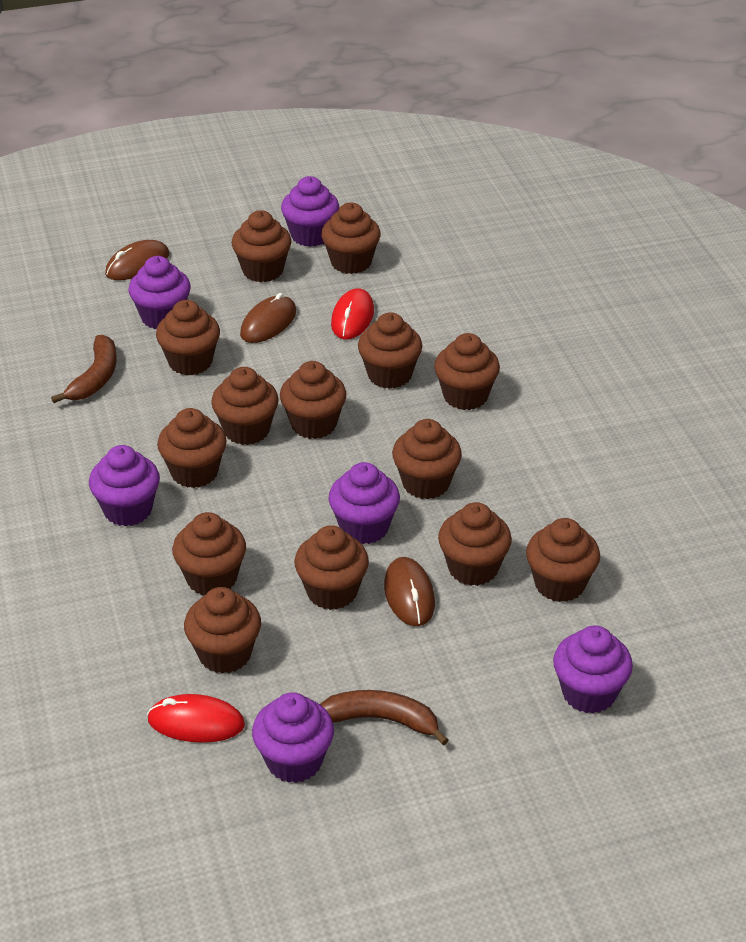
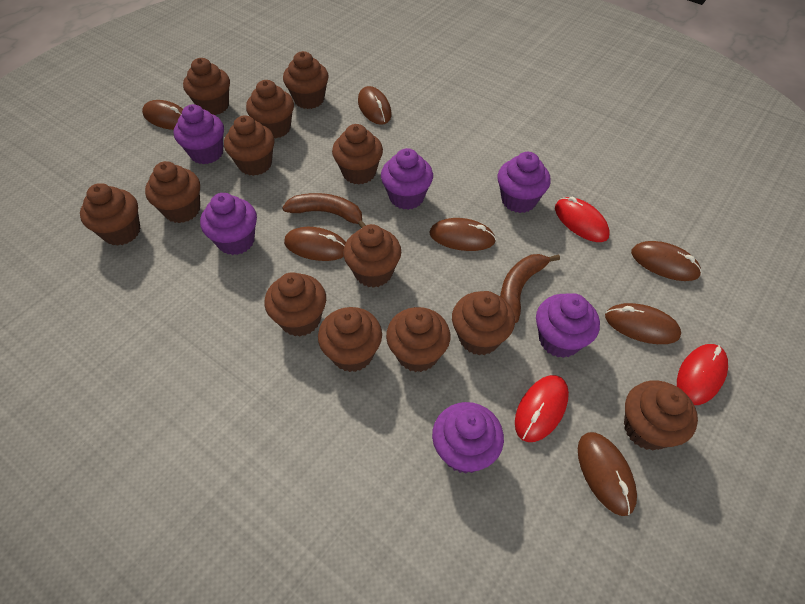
brown cupcake: 14 -> 13
brown mouse: 3 -> 7
red mouse: 2 -> 3

